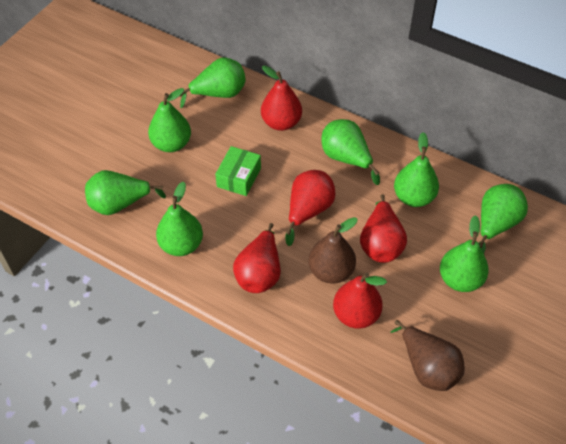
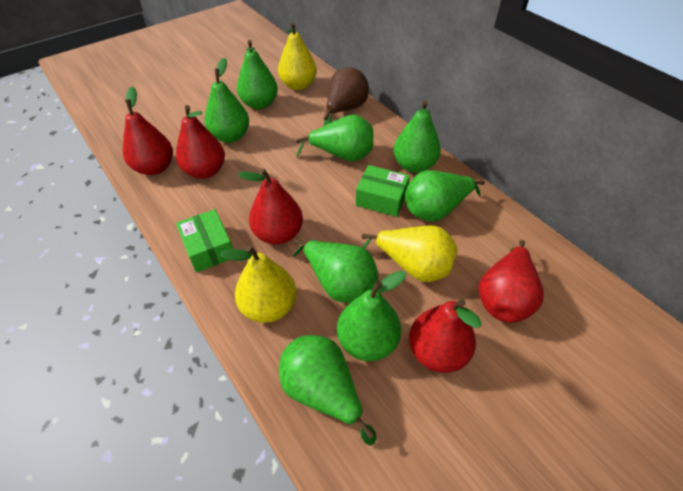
brown pear: 2 -> 1
green box: 1 -> 2
yellow pear: 0 -> 3

